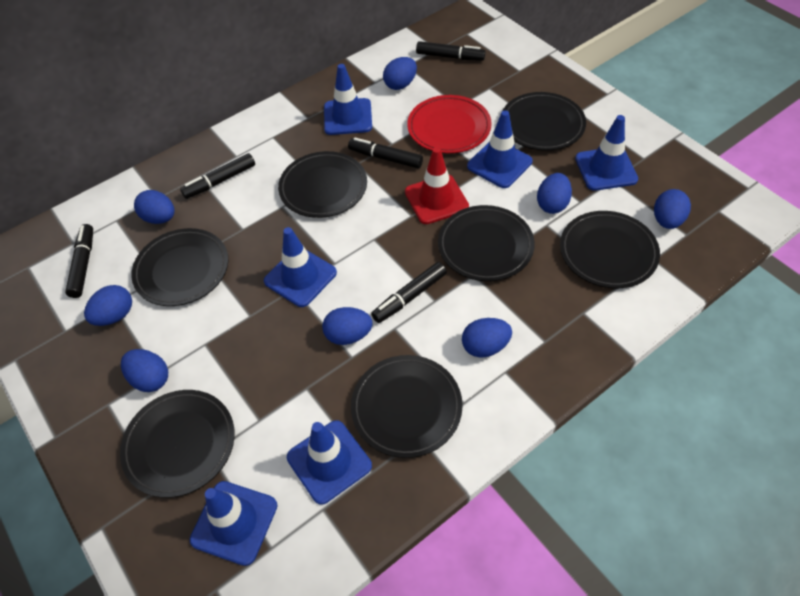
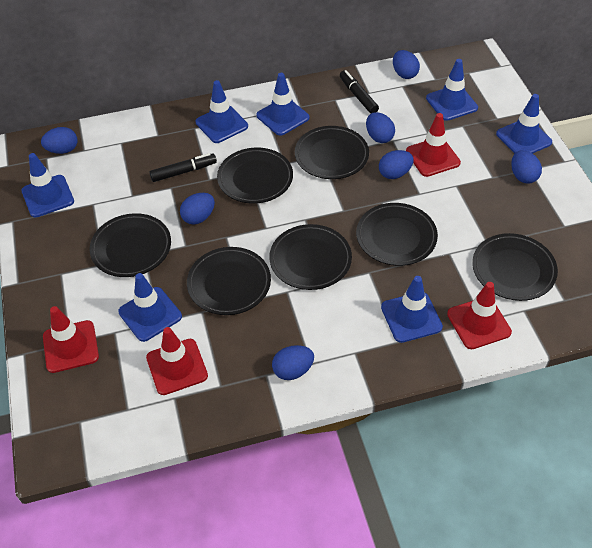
black marker: 5 -> 2
blue egg: 8 -> 7
blue traffic cone: 6 -> 7
red plate: 1 -> 0
red traffic cone: 1 -> 4

